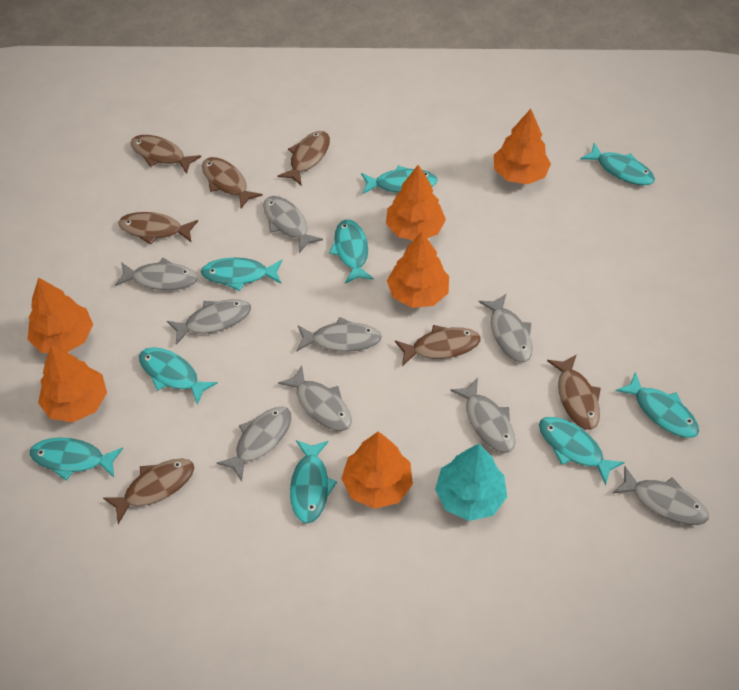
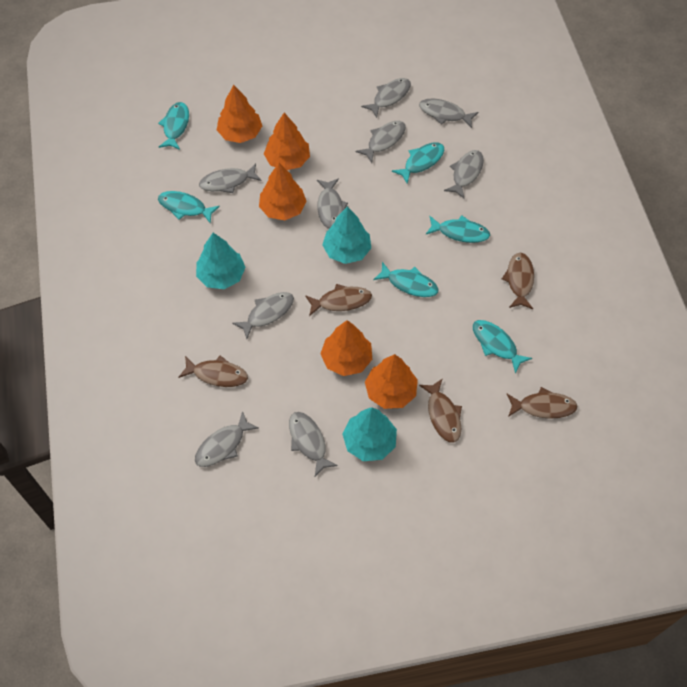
brown fish: 7 -> 5
orange tree: 6 -> 5
turquoise fish: 9 -> 6
turquoise tree: 1 -> 3

